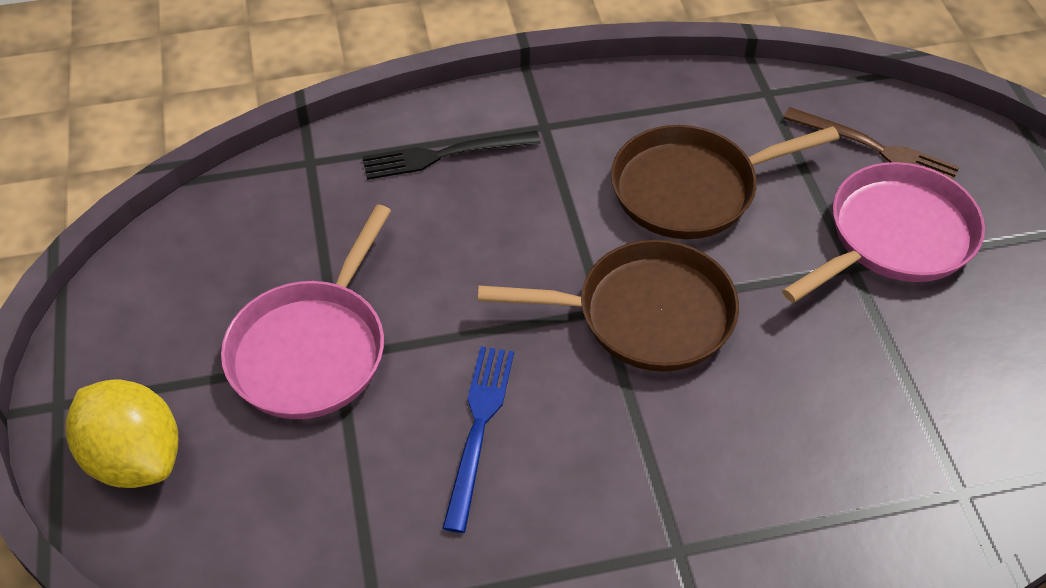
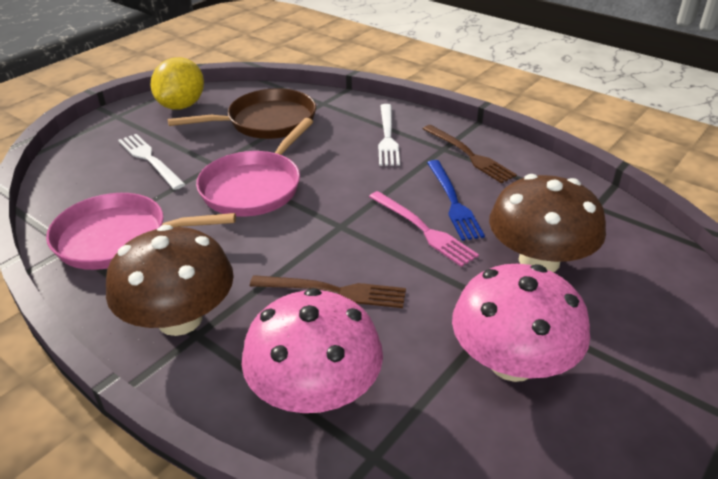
black fork: 1 -> 0
brown fork: 1 -> 2
brown mushroom: 0 -> 2
brown pan: 2 -> 1
pink fork: 0 -> 1
pink mushroom: 0 -> 2
white fork: 0 -> 2

